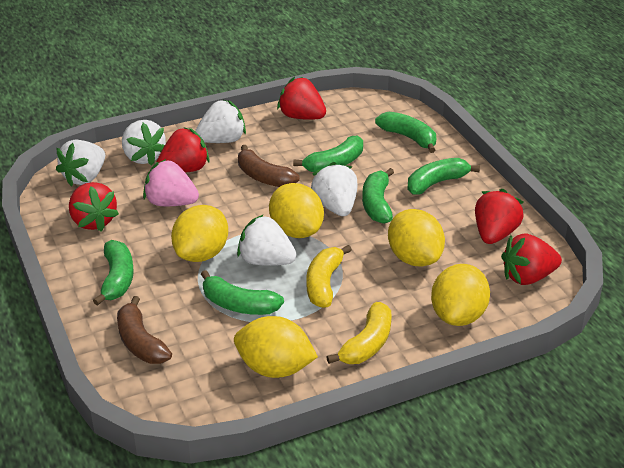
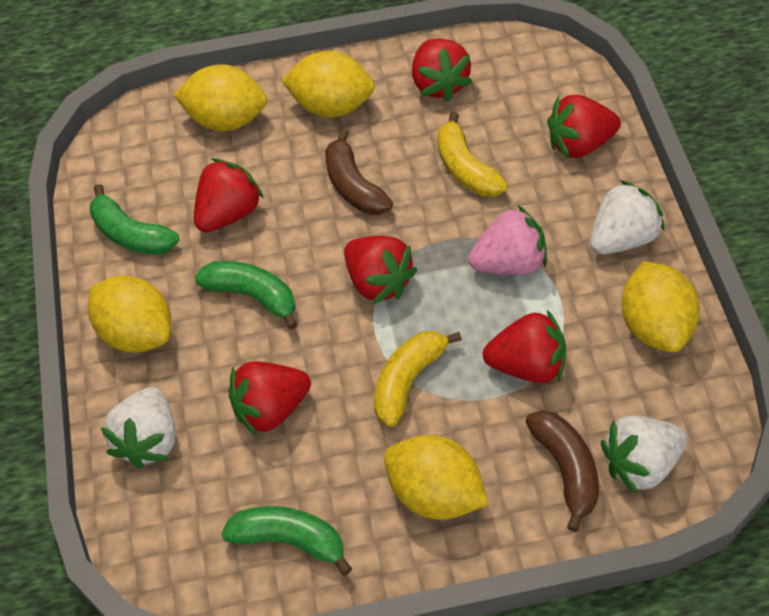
green banana: 6 -> 3
red strawberry: 5 -> 6
white strawberry: 5 -> 3

